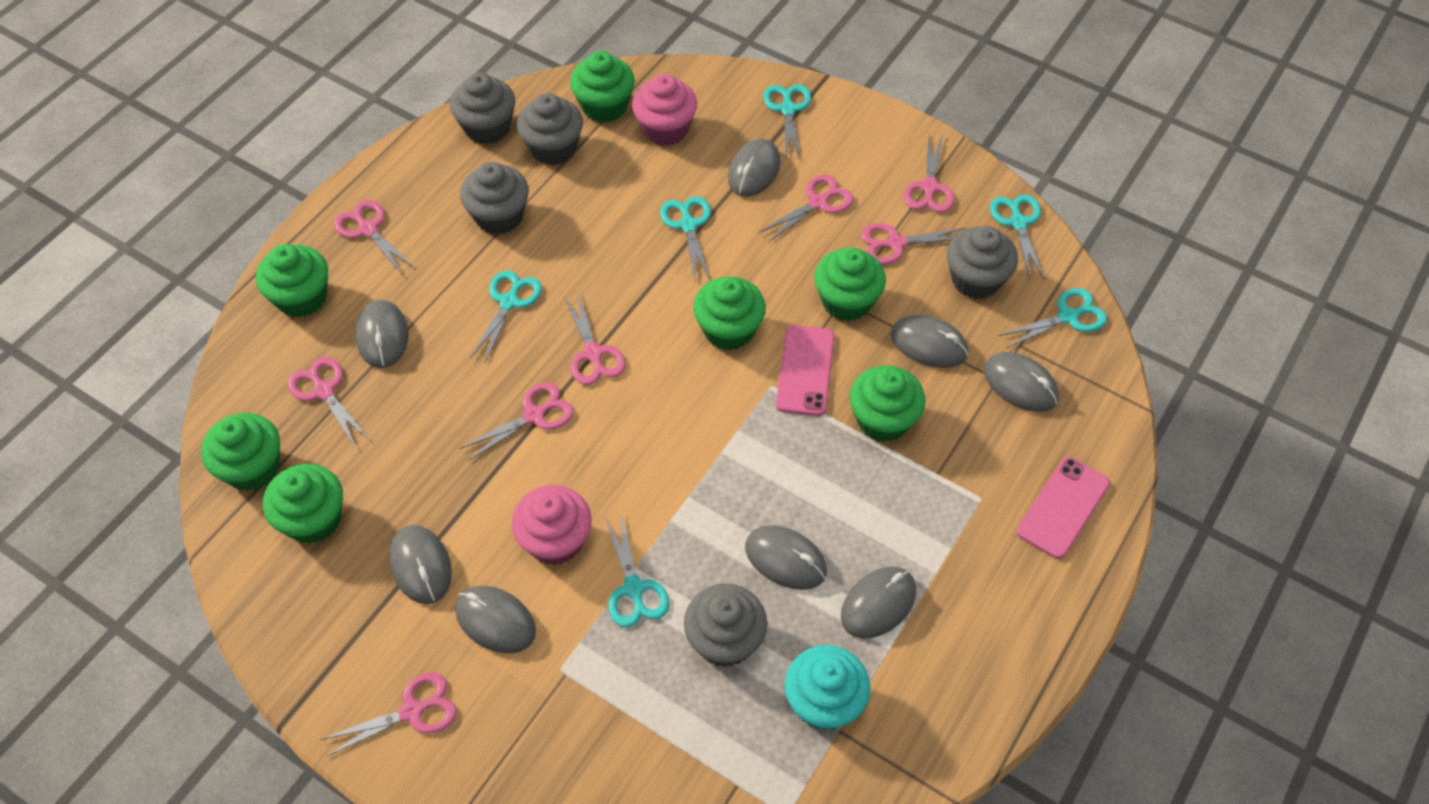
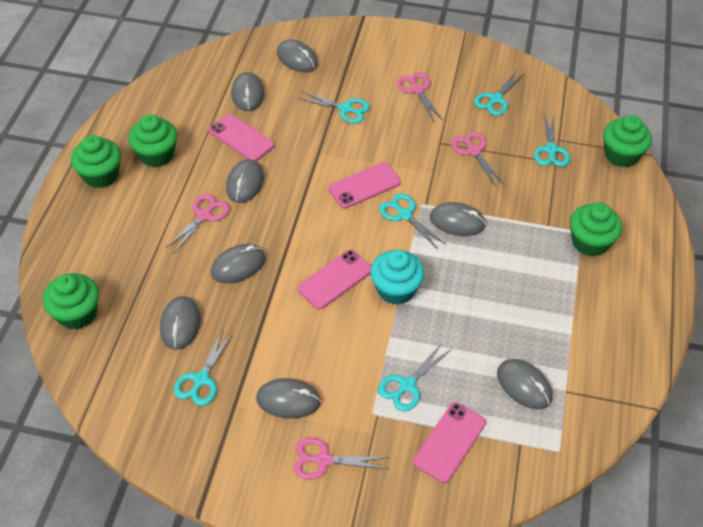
green cupcake: 7 -> 5
grey cupcake: 5 -> 0
pink cupcake: 2 -> 0
pink phone: 2 -> 4
pink scissors: 8 -> 4

